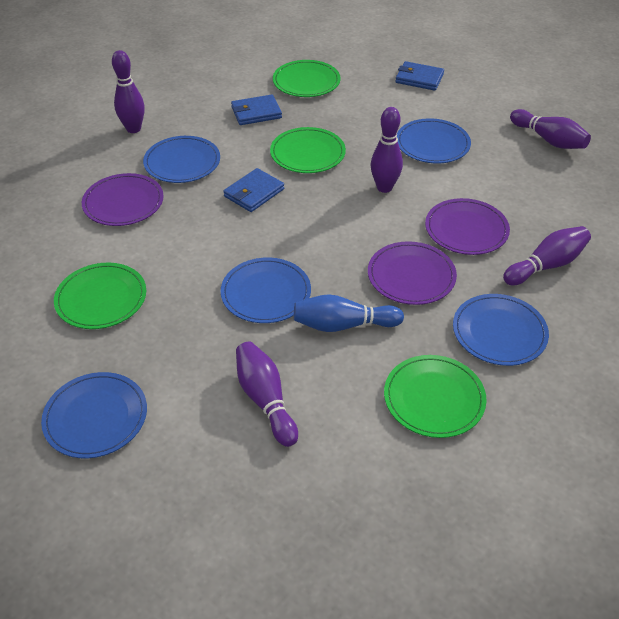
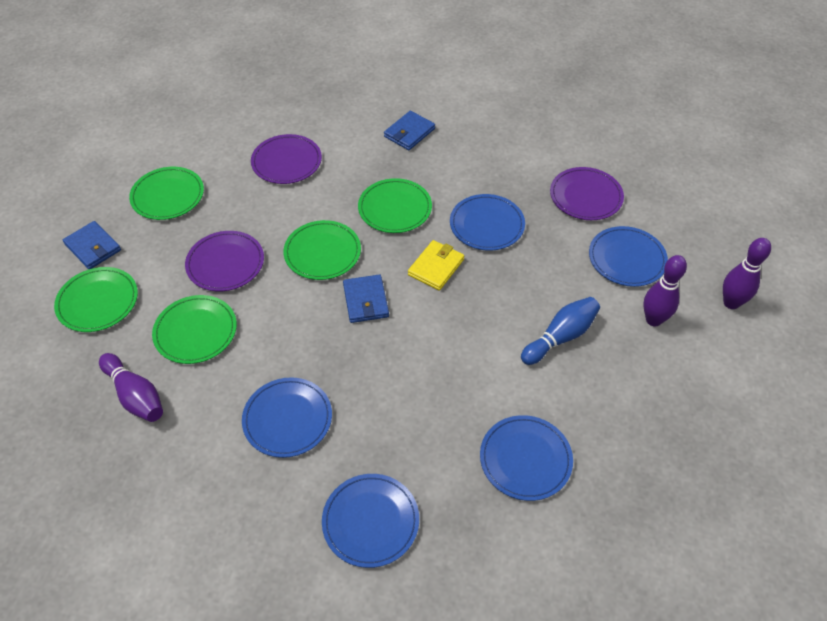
green plate: 4 -> 5
purple bowling pin: 5 -> 3
yellow wallet: 0 -> 1

